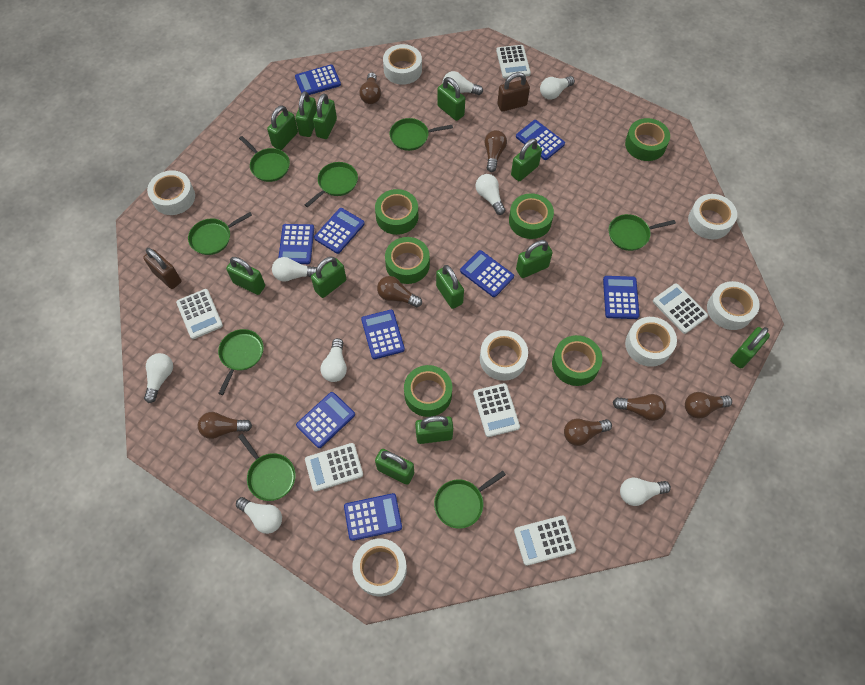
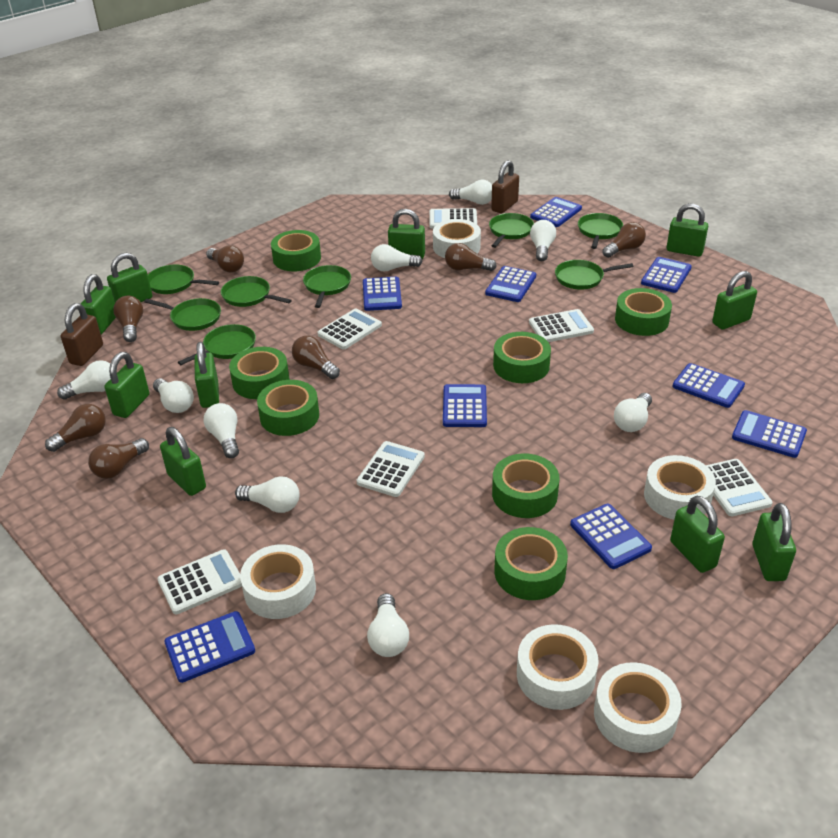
green padlock: 12 -> 10
green tape: 6 -> 7
white light bulb: 8 -> 9
white tape: 7 -> 5

